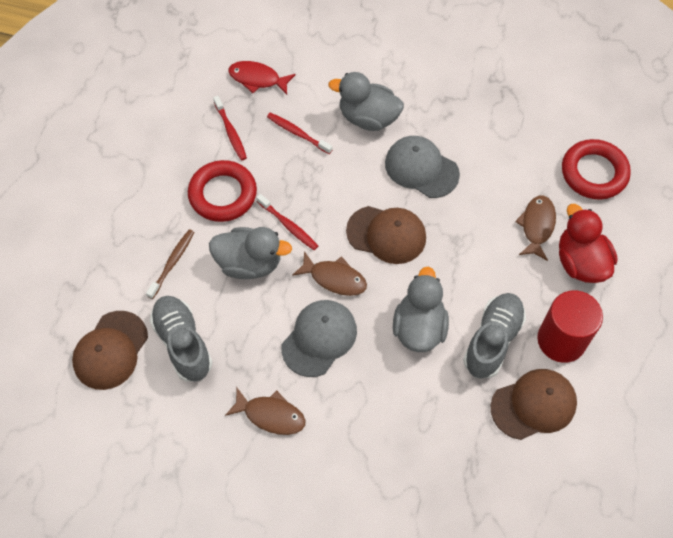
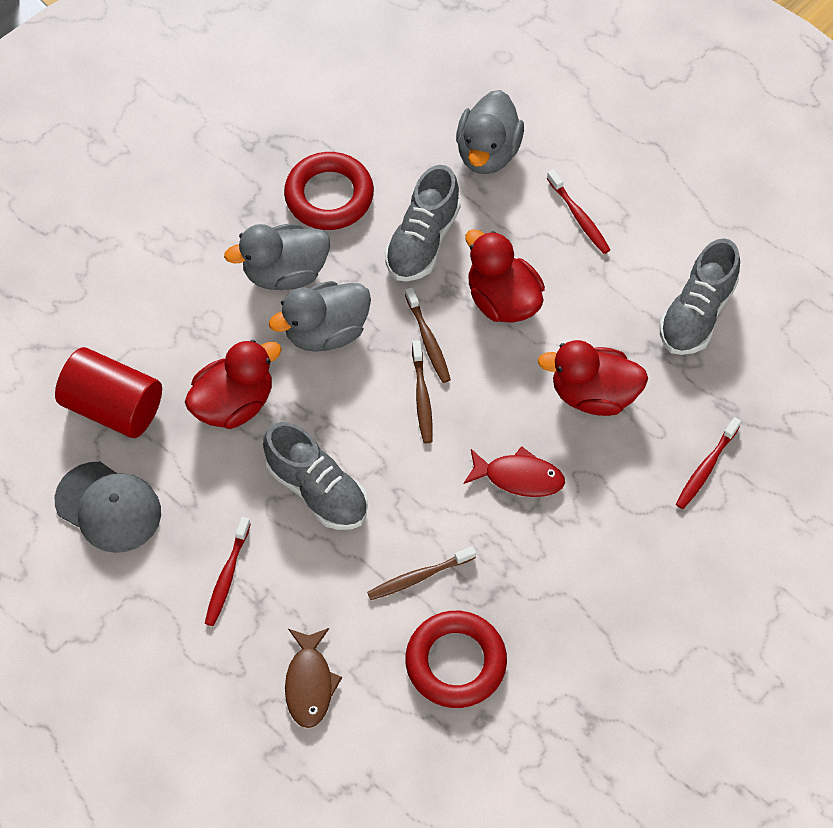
brown cap: 3 -> 0
brown fish: 3 -> 1
brown toothbrush: 1 -> 3
grey cap: 2 -> 1
grey shoe: 2 -> 3
red duck: 1 -> 3

